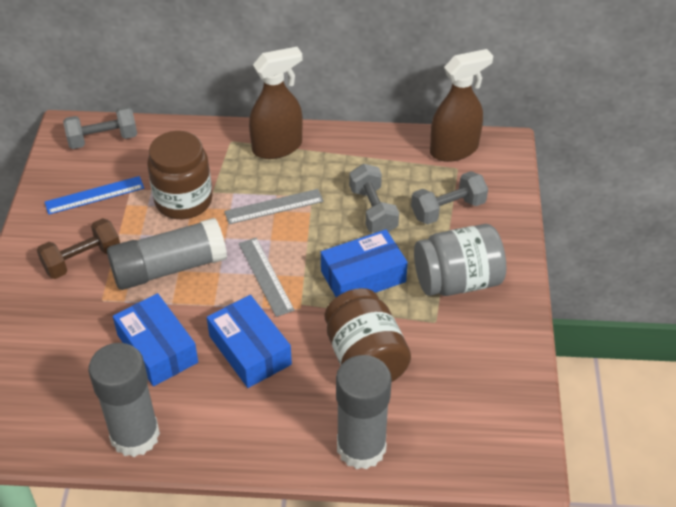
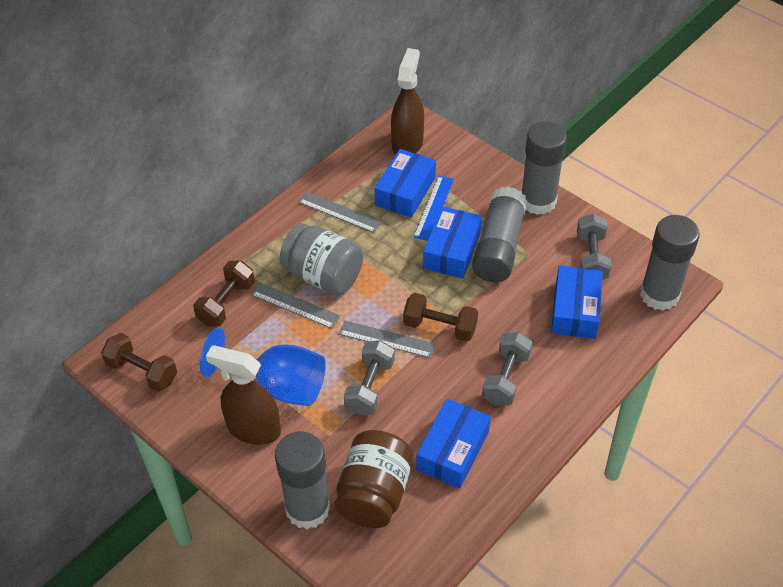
blue box: 3 -> 4
blue goblet: 0 -> 1
brown dumbbell: 1 -> 3
brown jar: 2 -> 1
grey glue stick: 3 -> 4
grey ruler: 2 -> 3

